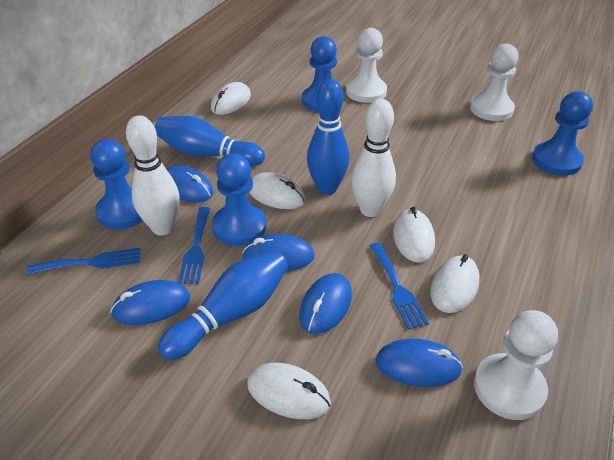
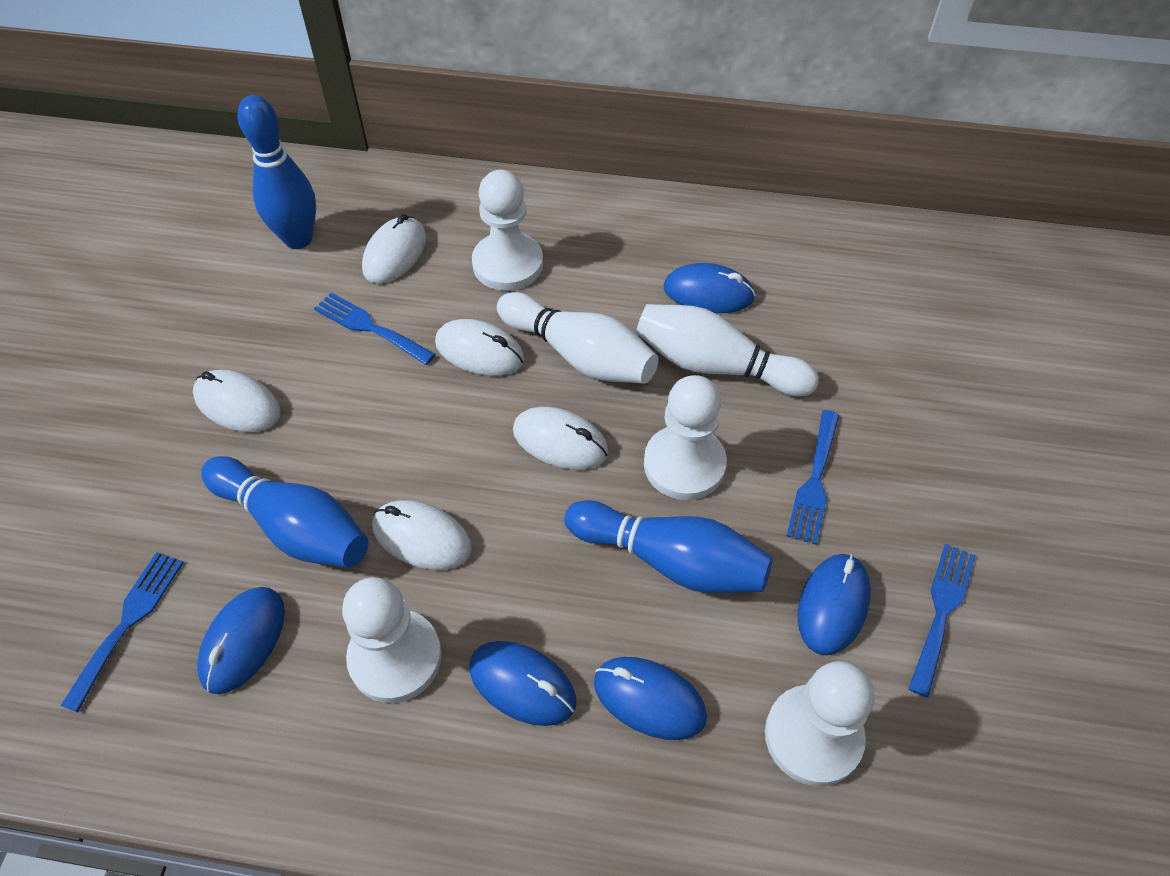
blue fork: 3 -> 4
blue pawn: 4 -> 0
white pawn: 3 -> 4

